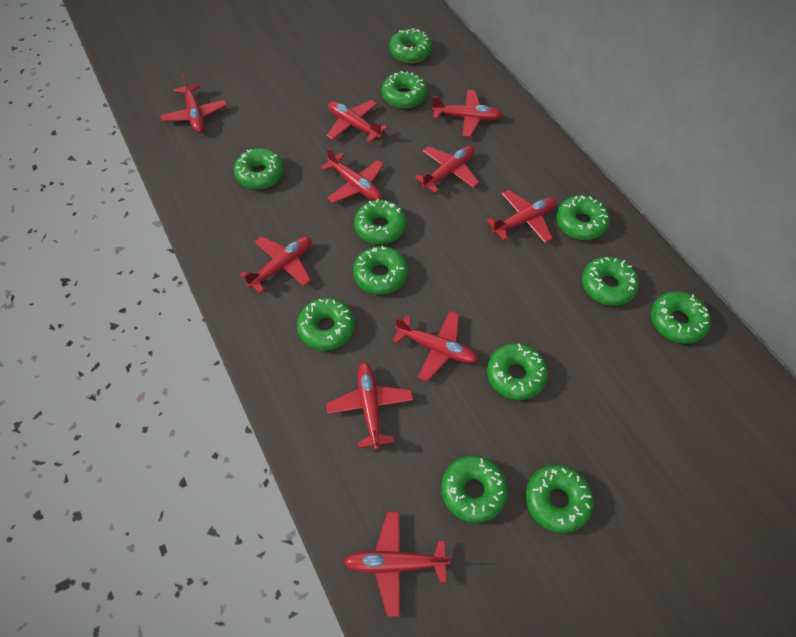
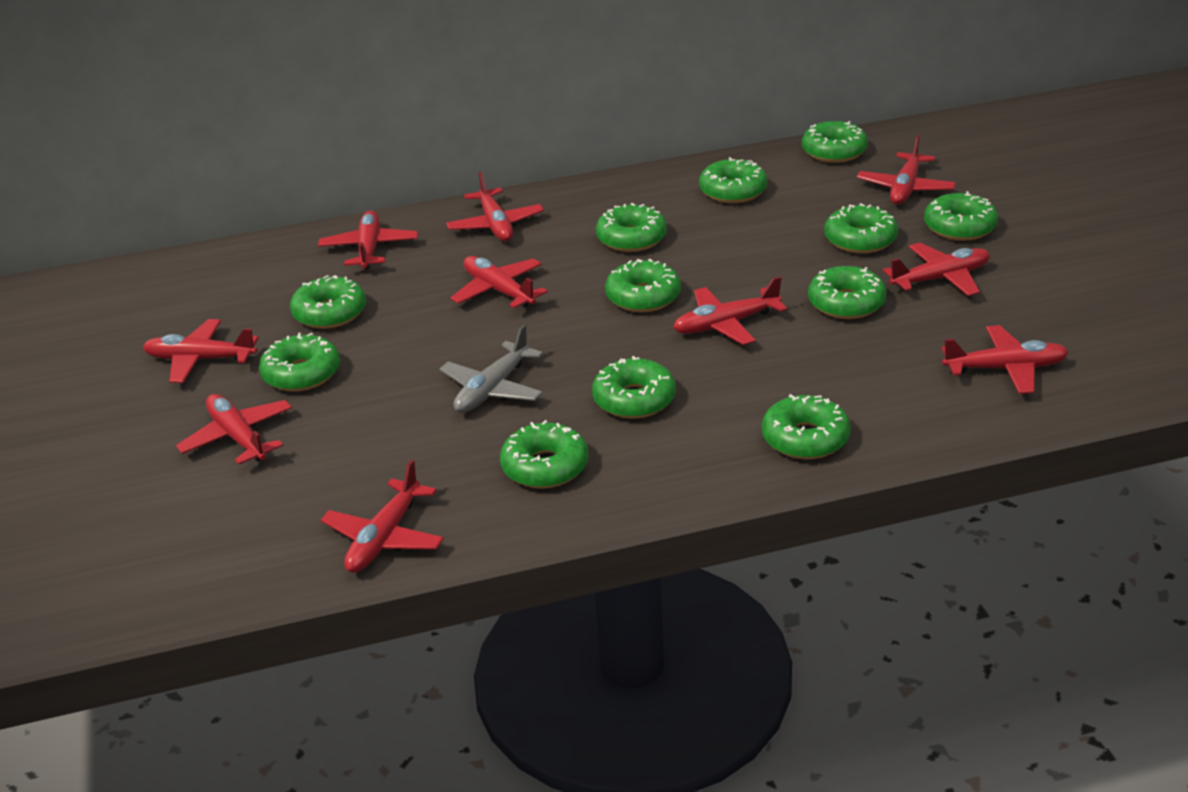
grey plane: 0 -> 1

